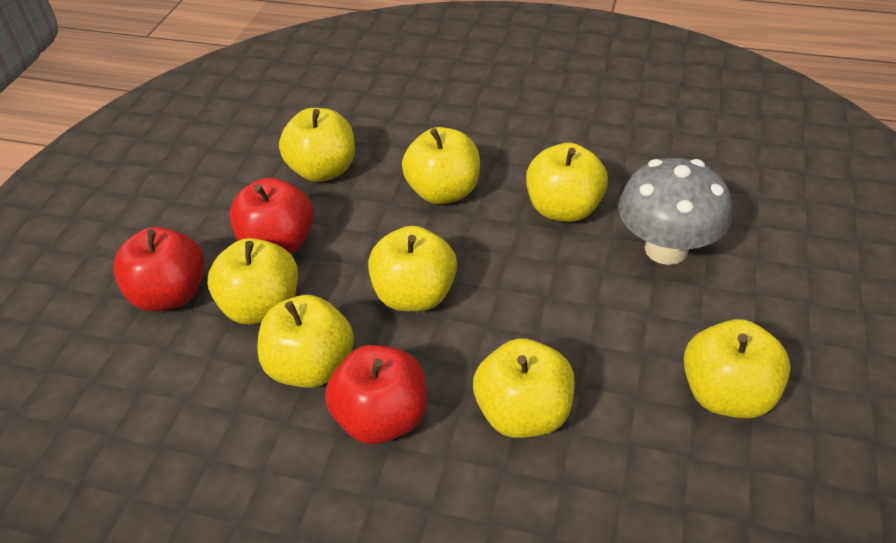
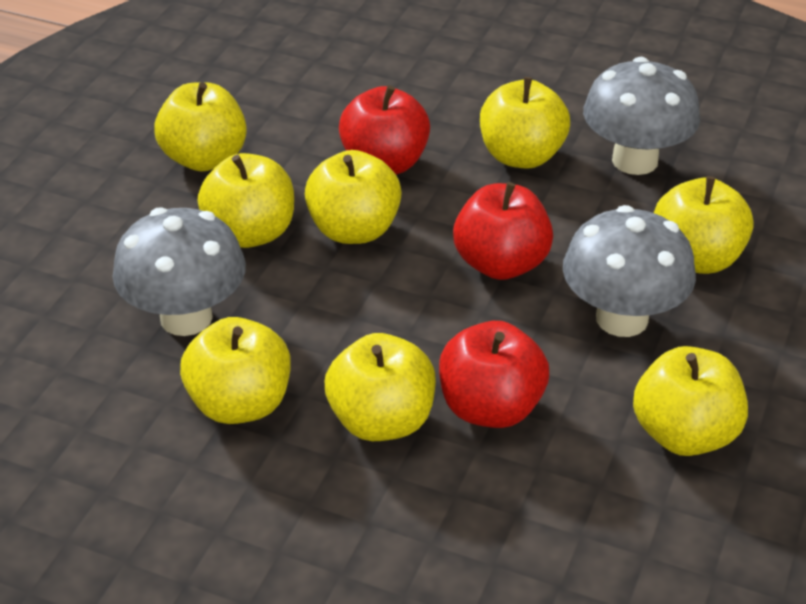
grey mushroom: 1 -> 3

